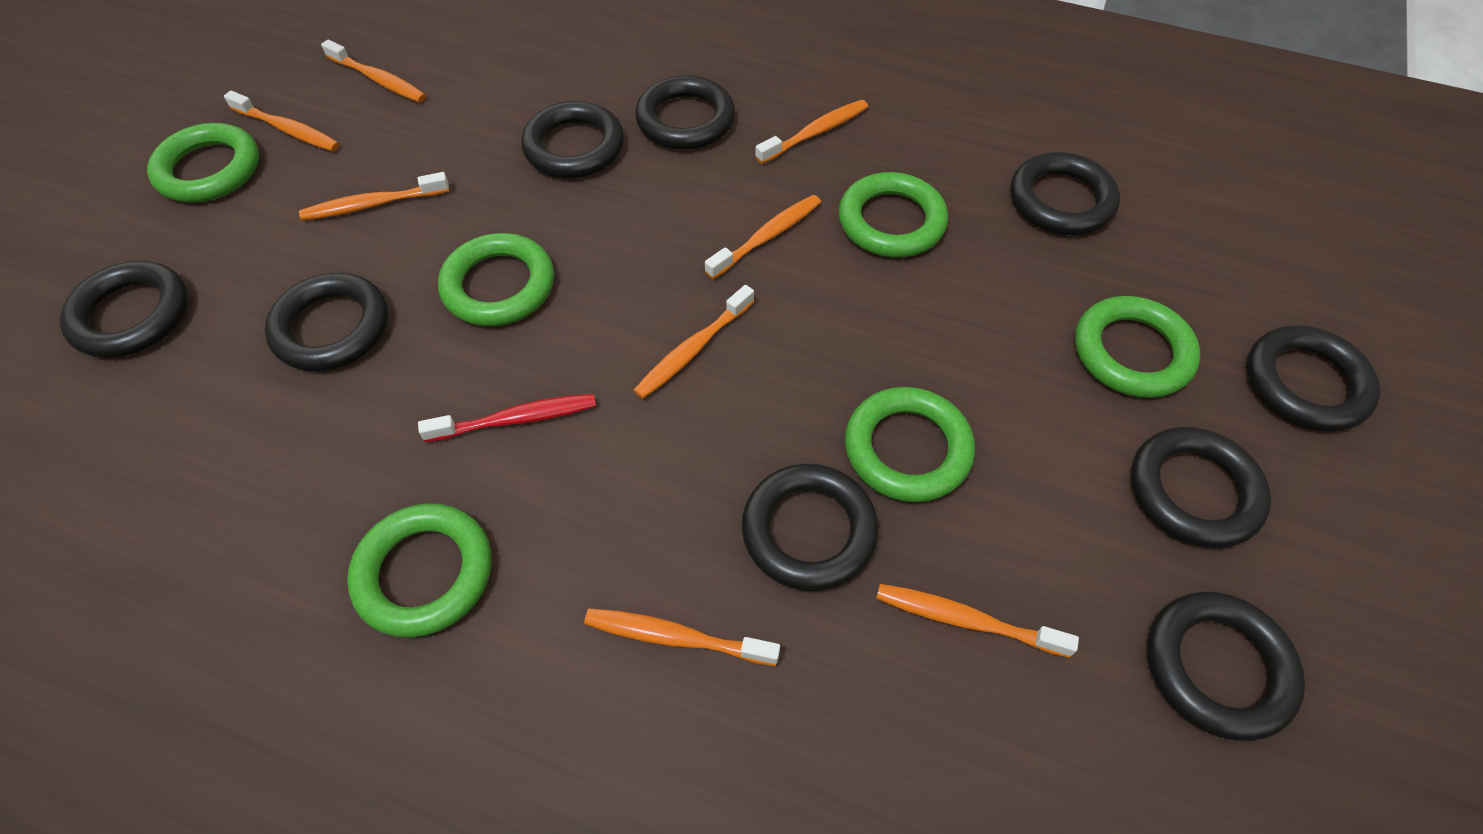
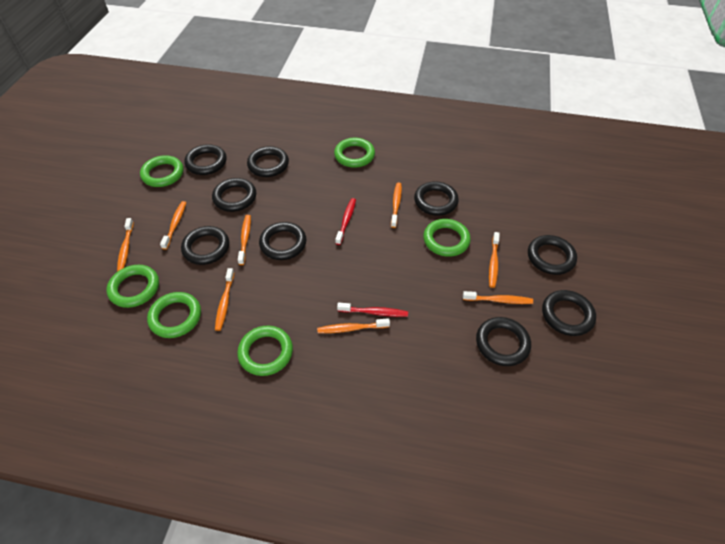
red toothbrush: 1 -> 2

